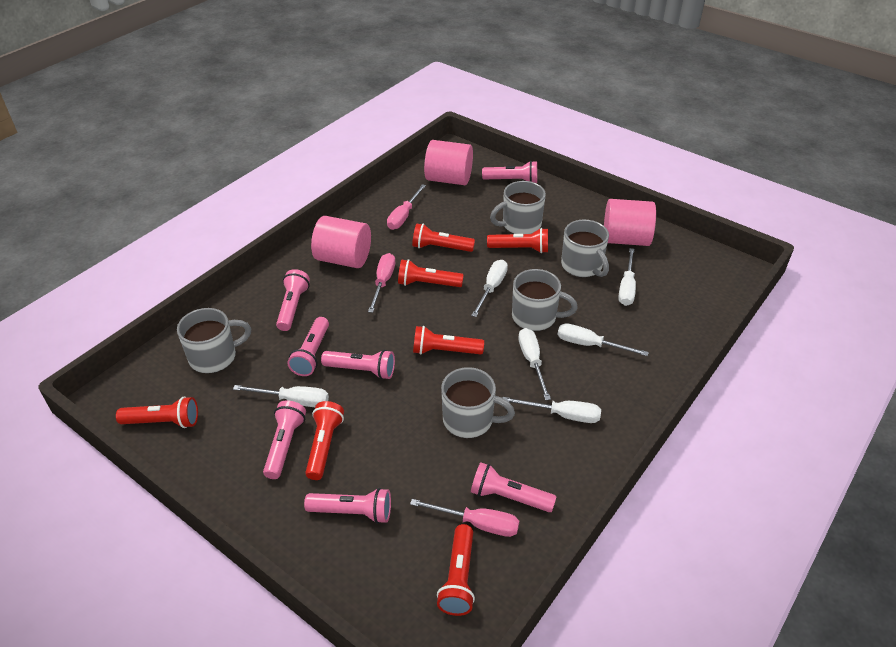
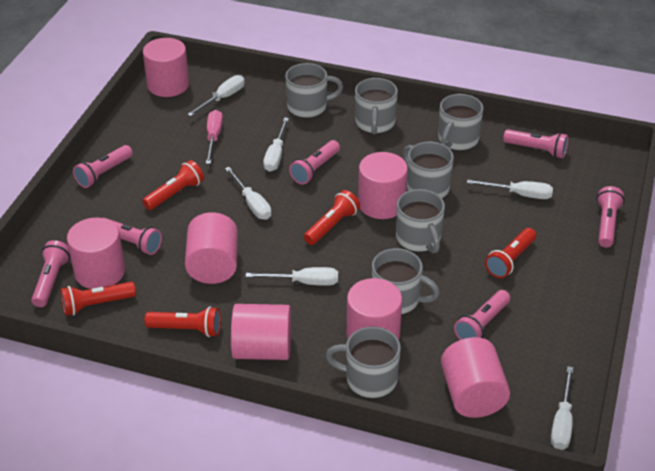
grey mug: 5 -> 7
pink cylinder: 3 -> 7
pink screwdriver: 3 -> 1
red flashlight: 7 -> 5

